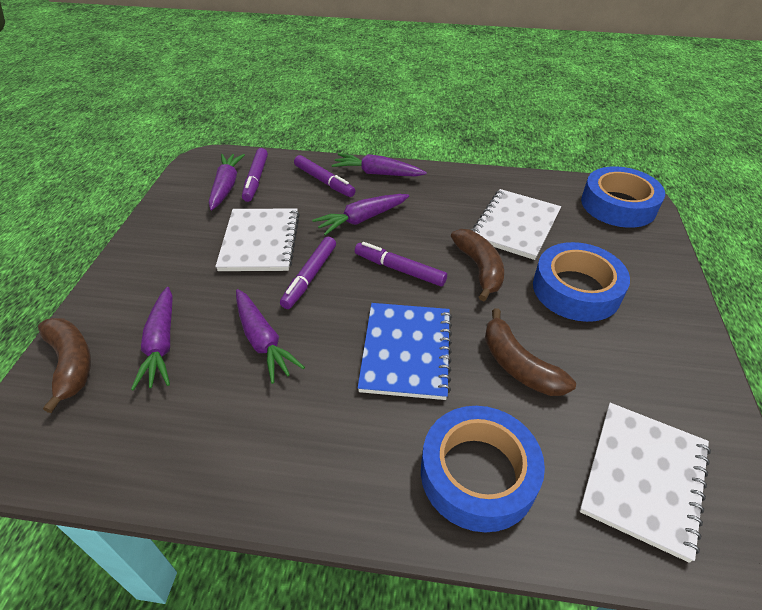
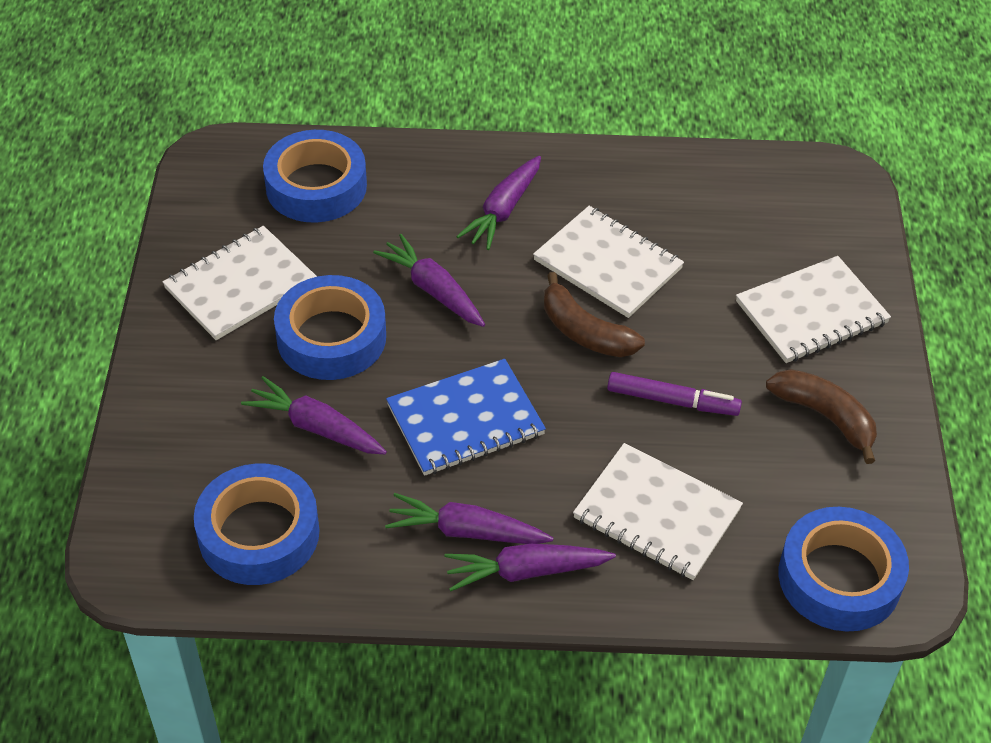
blue tape: 3 -> 4
brown banana: 3 -> 2
purple marker: 4 -> 1
white notebook: 3 -> 4

